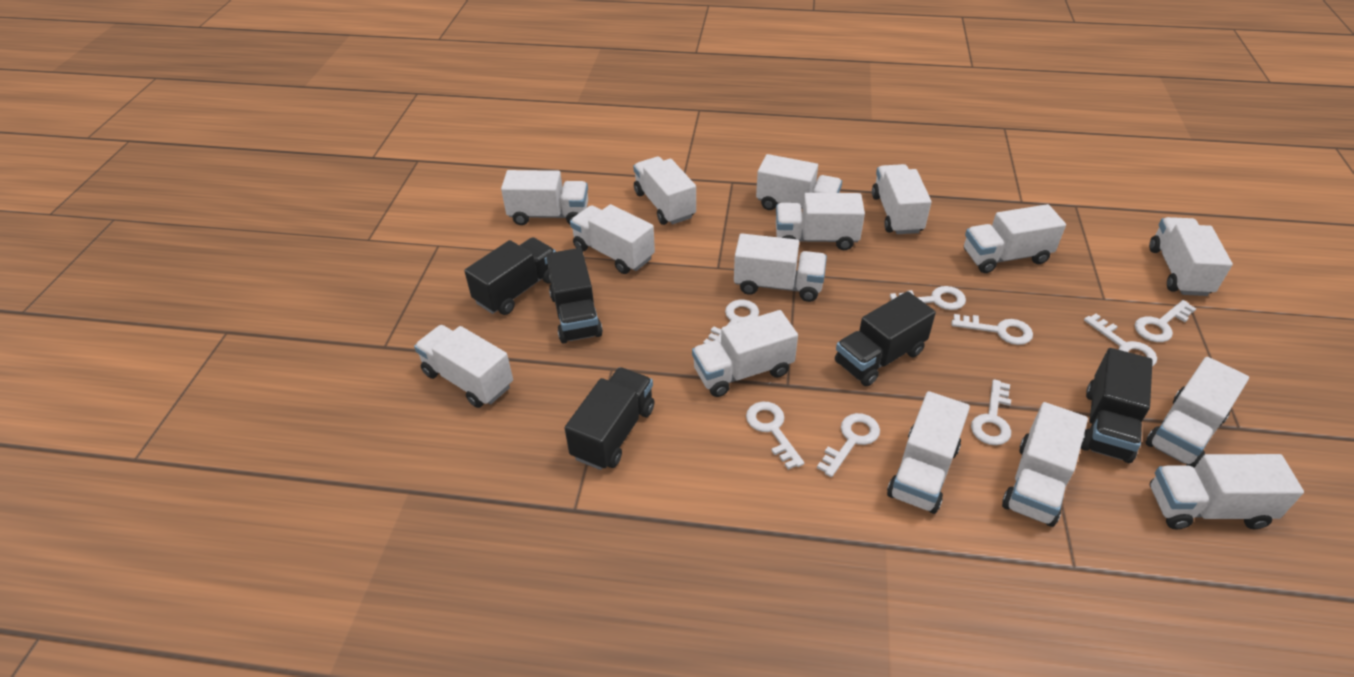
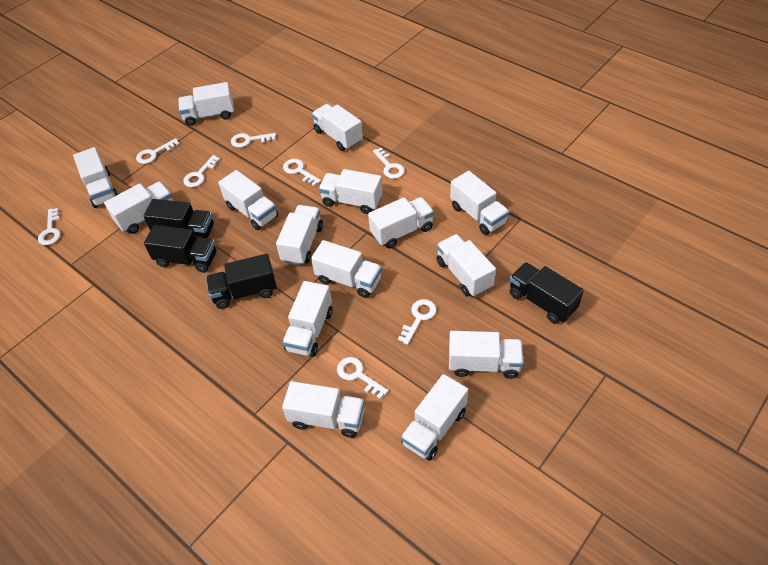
black truck: 5 -> 4

